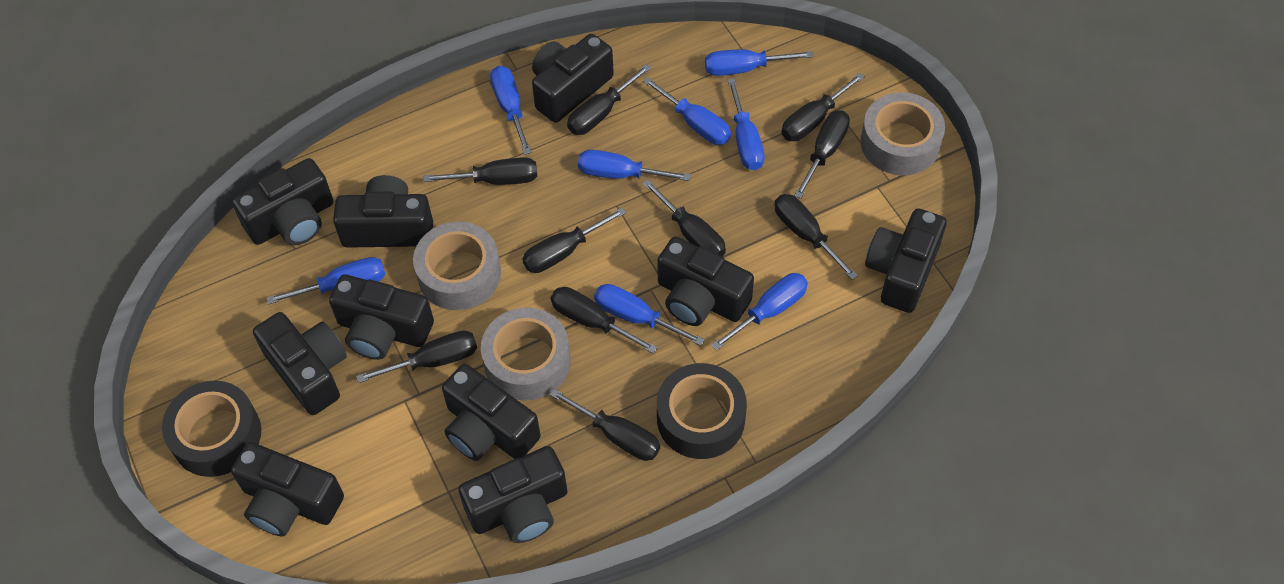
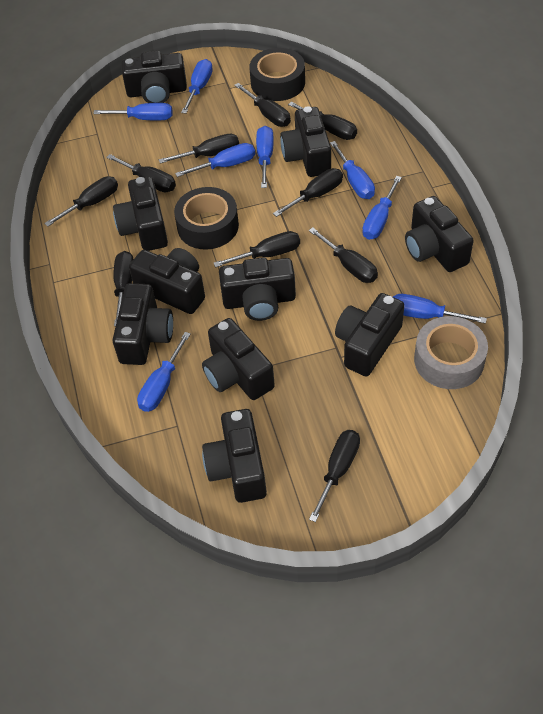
grey tape: 3 -> 1

